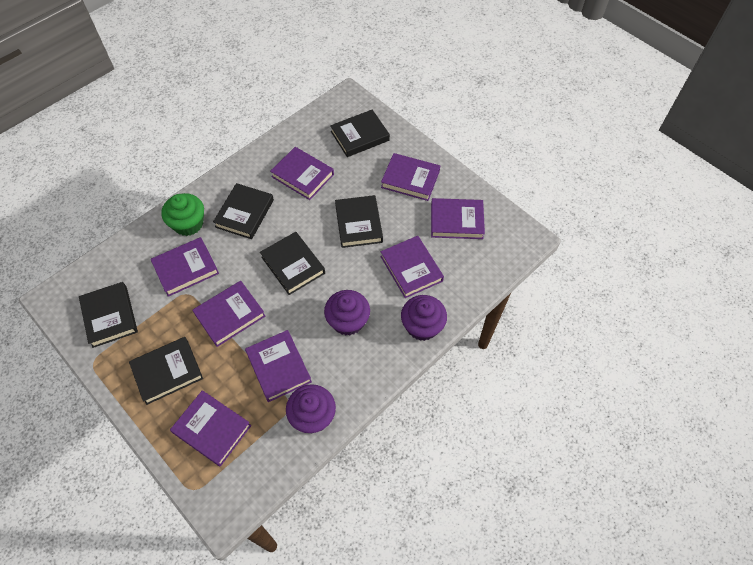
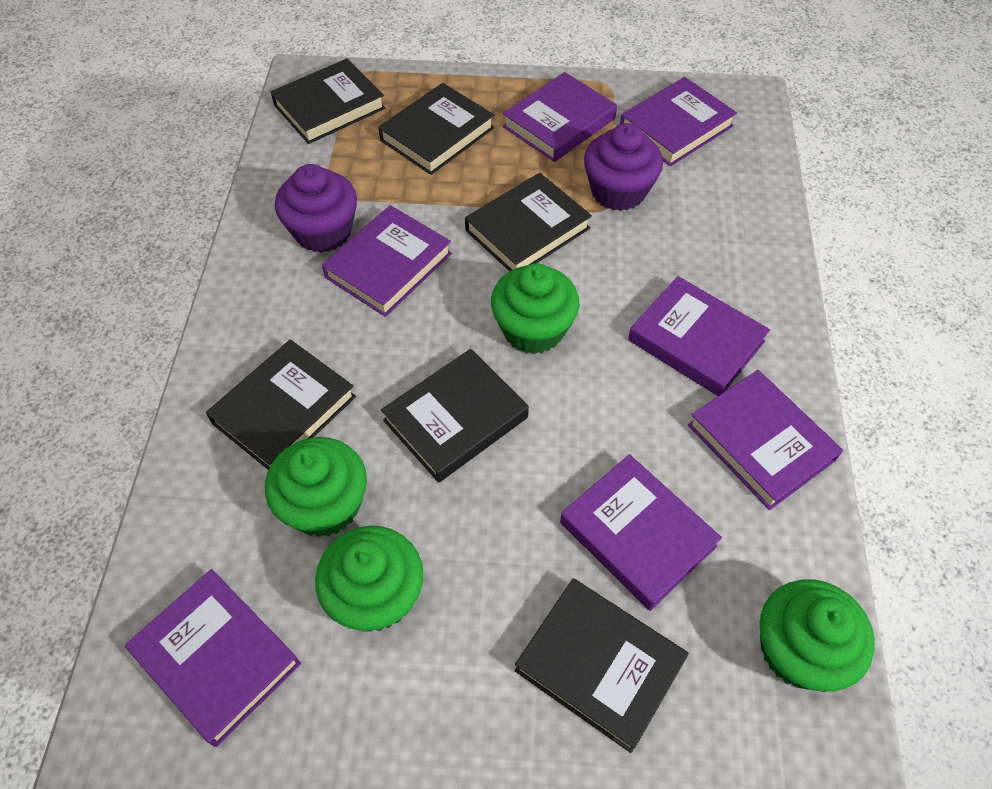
green cupcake: 1 -> 4
purple book: 8 -> 7
purple cupcake: 3 -> 2

